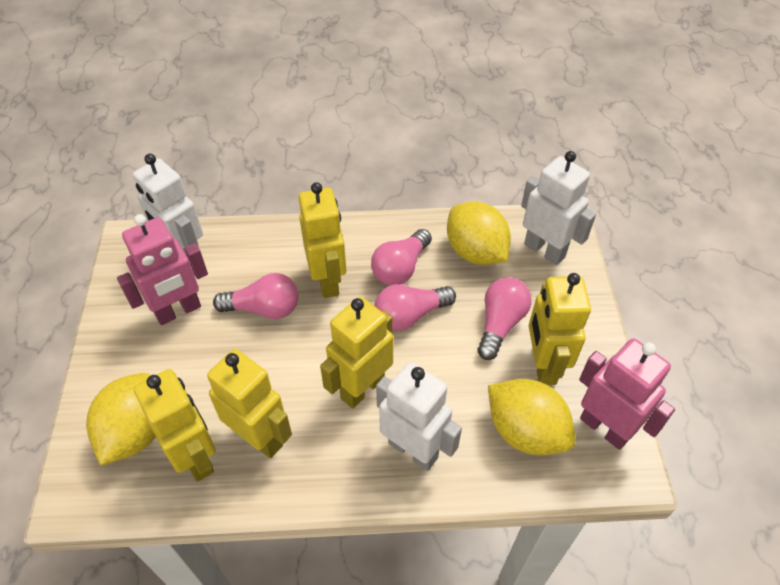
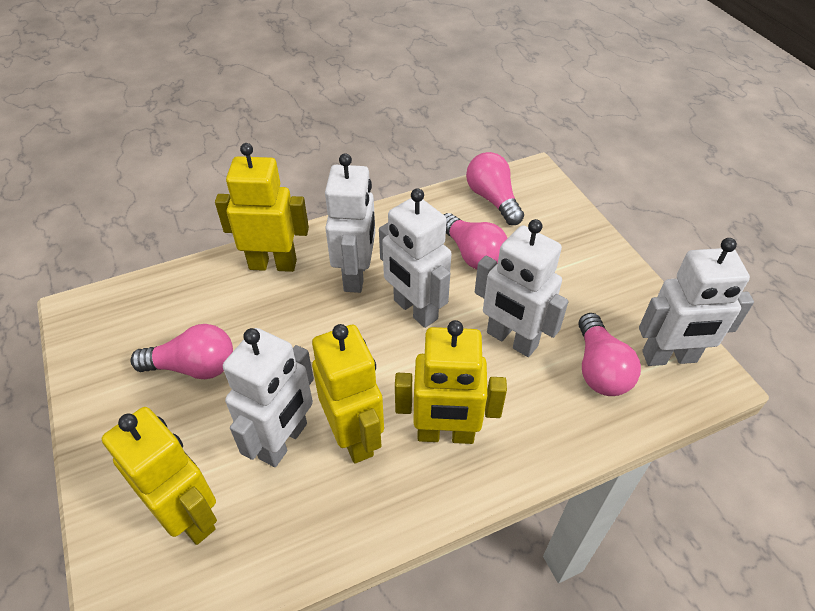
pink robot: 2 -> 0
white robot: 3 -> 5
yellow lemon: 3 -> 0
yellow robot: 5 -> 4

